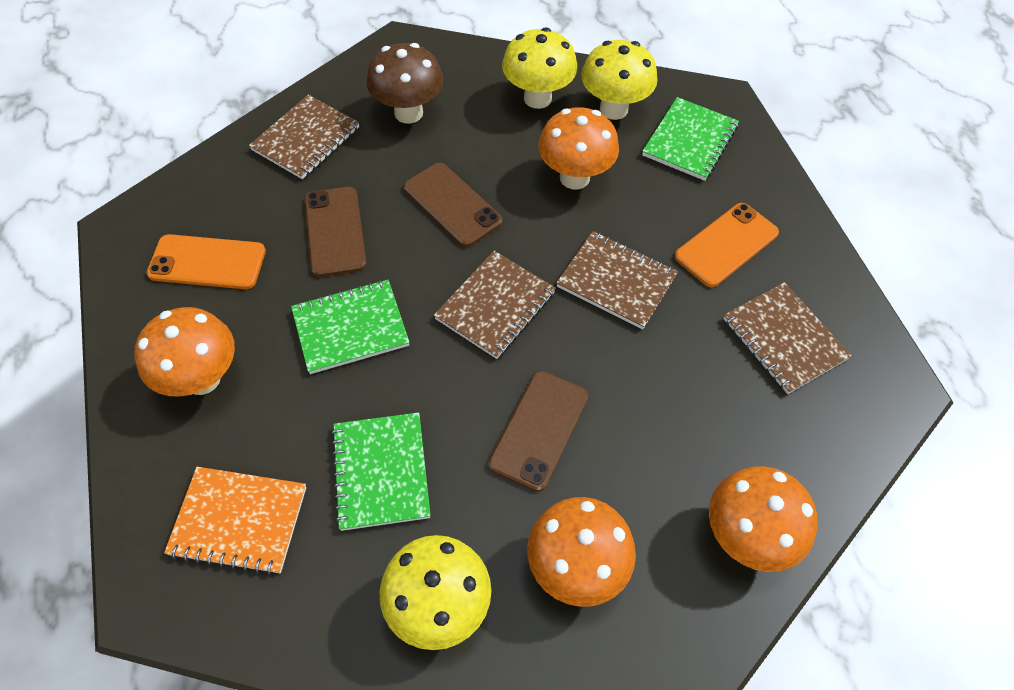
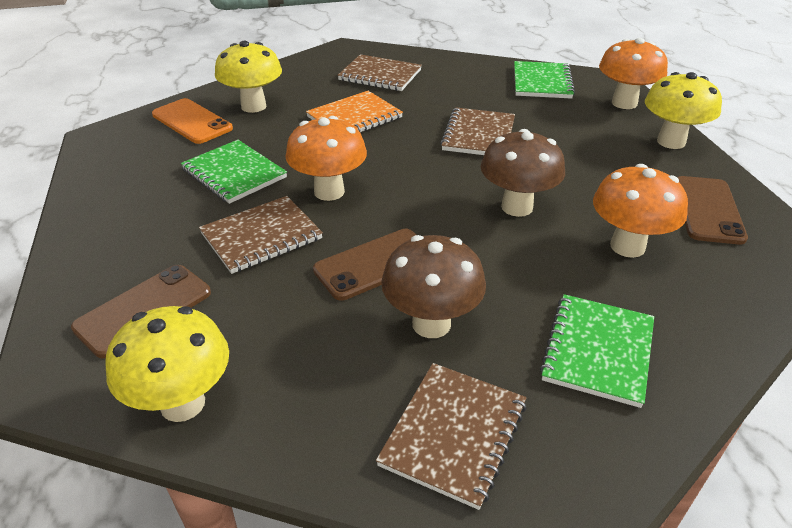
brown mushroom: 1 -> 2
orange mushroom: 4 -> 3
orange phone: 2 -> 1

